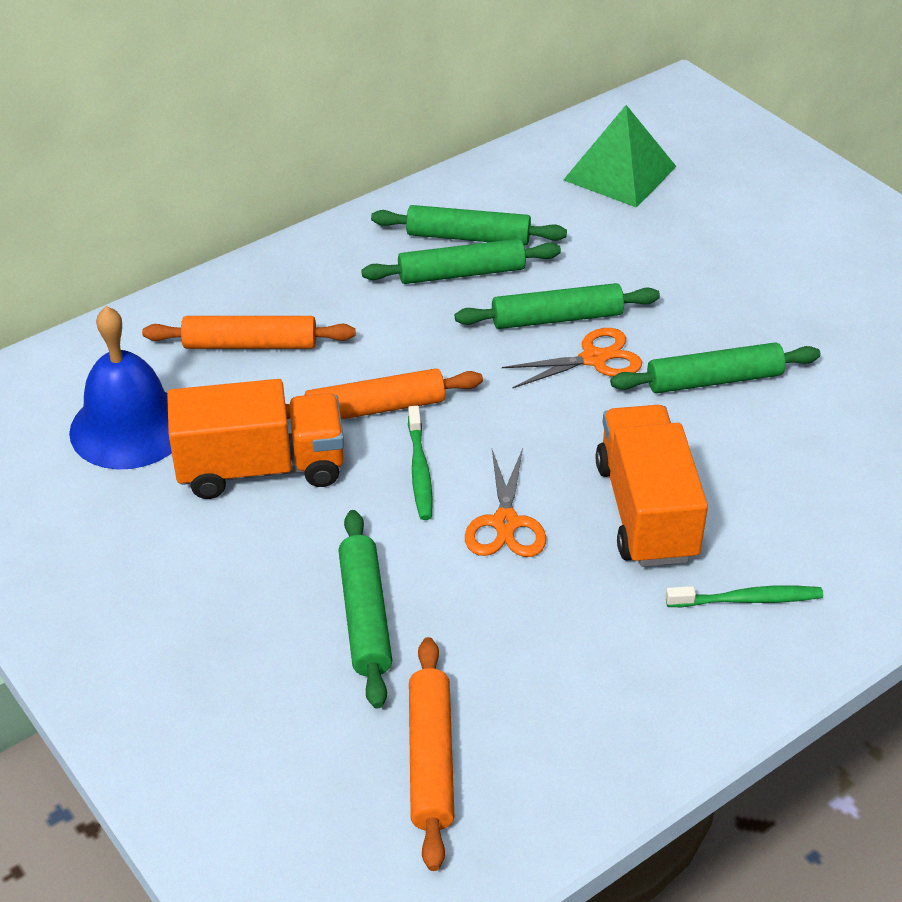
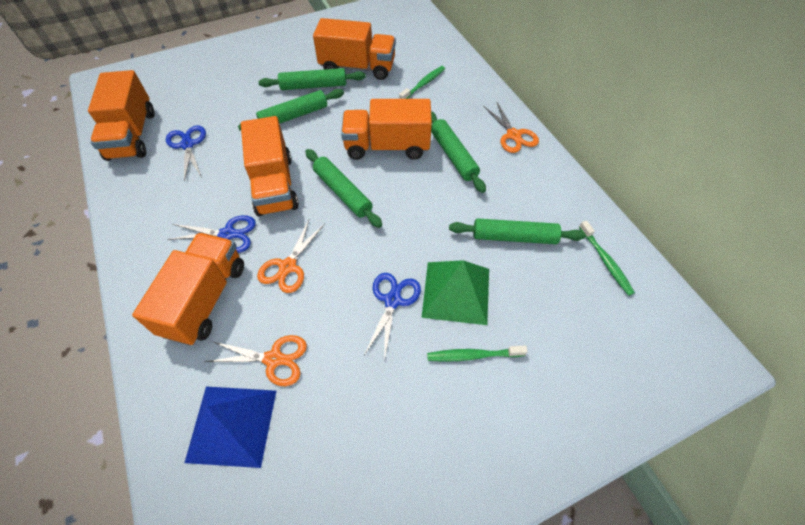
blue bell: 1 -> 0
blue pyramid: 0 -> 1
blue scissors: 0 -> 3
green toothbrush: 2 -> 3
orange rolling pin: 3 -> 0
orange scissors: 2 -> 3
orange truck: 2 -> 5

